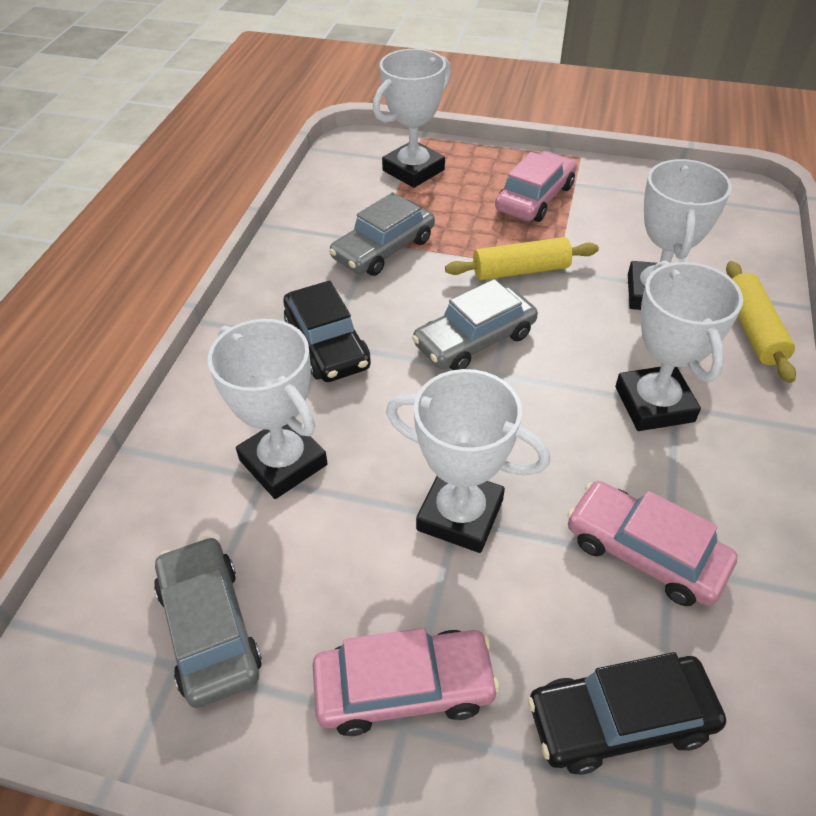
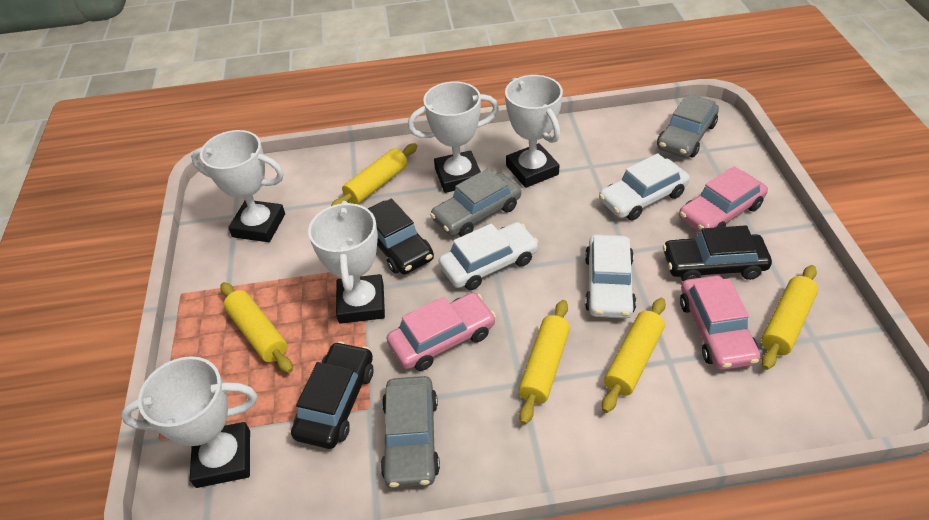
black car: 2 -> 3
white car: 0 -> 3
yellow rolling pin: 2 -> 5

